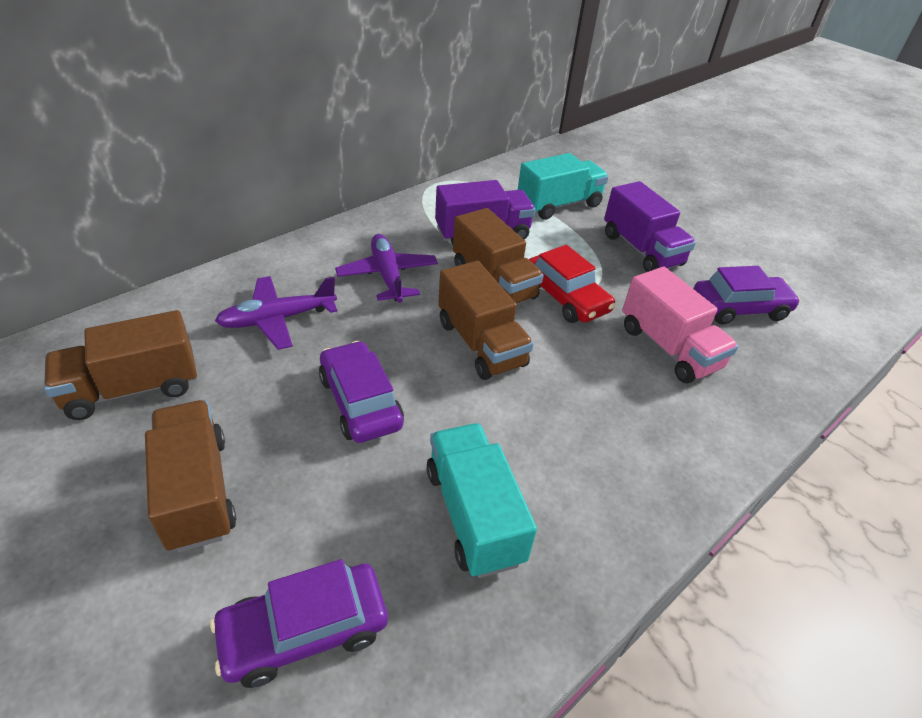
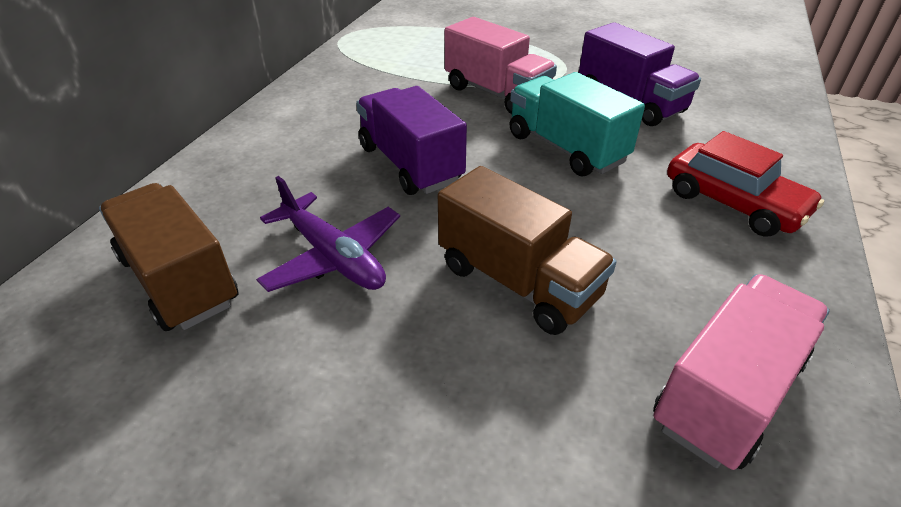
brown truck: 4 -> 2
pink truck: 1 -> 2
purple car: 3 -> 0
purple plane: 2 -> 1
turquoise truck: 2 -> 1

